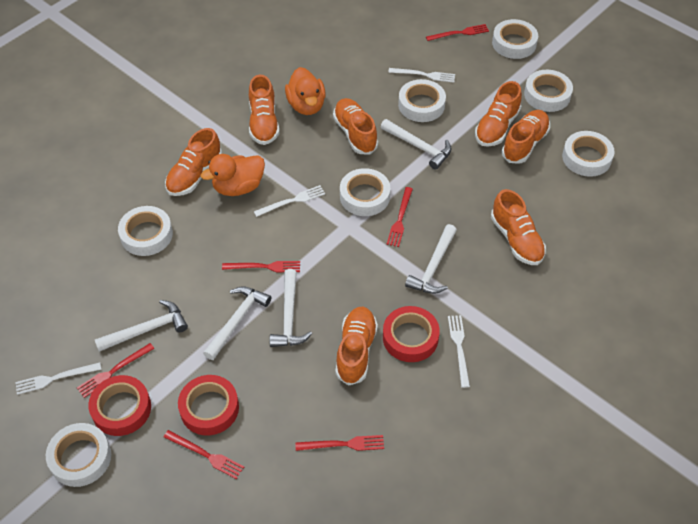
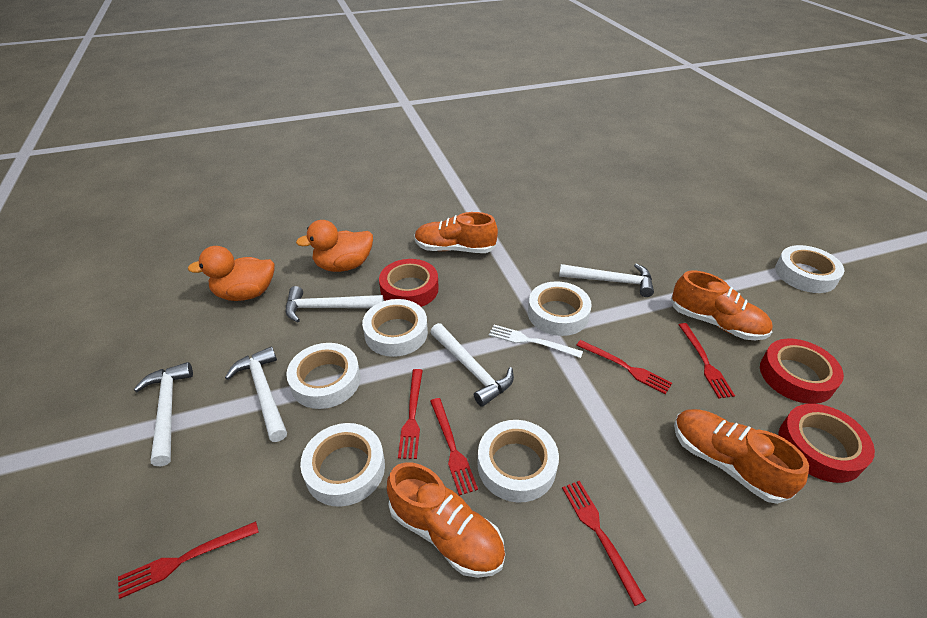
orange shoe: 7 -> 4
white fork: 4 -> 1
white tape: 7 -> 6

